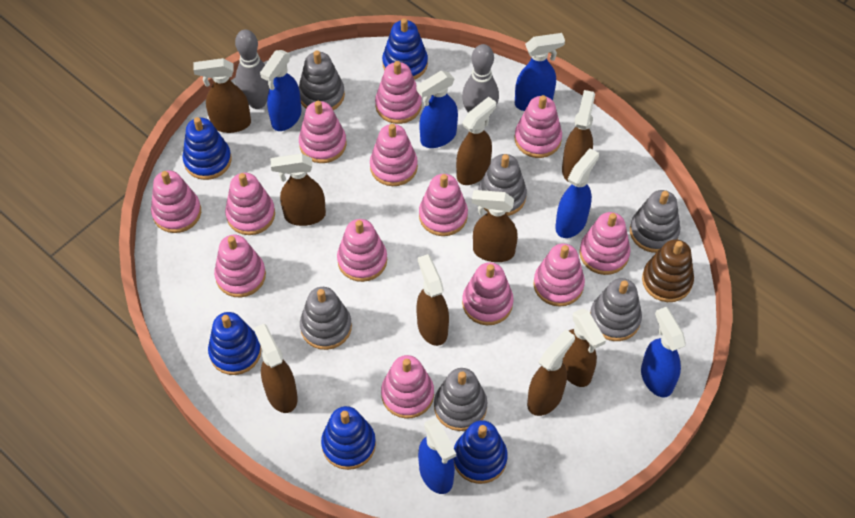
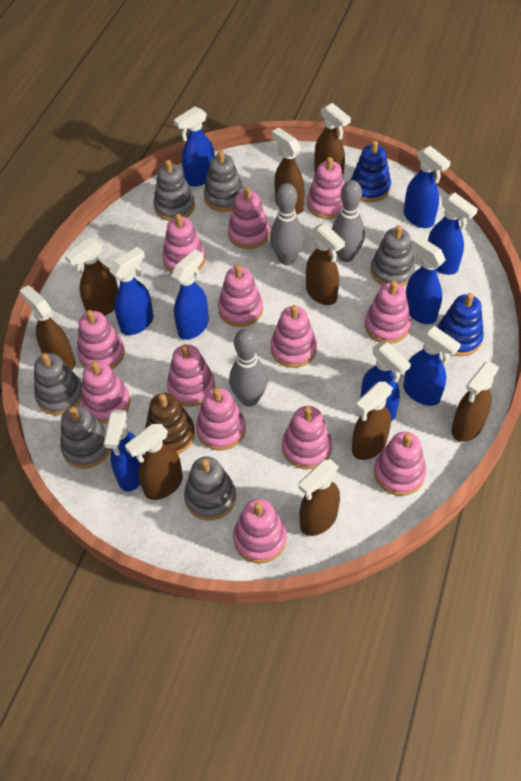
blue spray bottle: 6 -> 9
blue stacking toy: 5 -> 2
grey bowling pin: 2 -> 3

